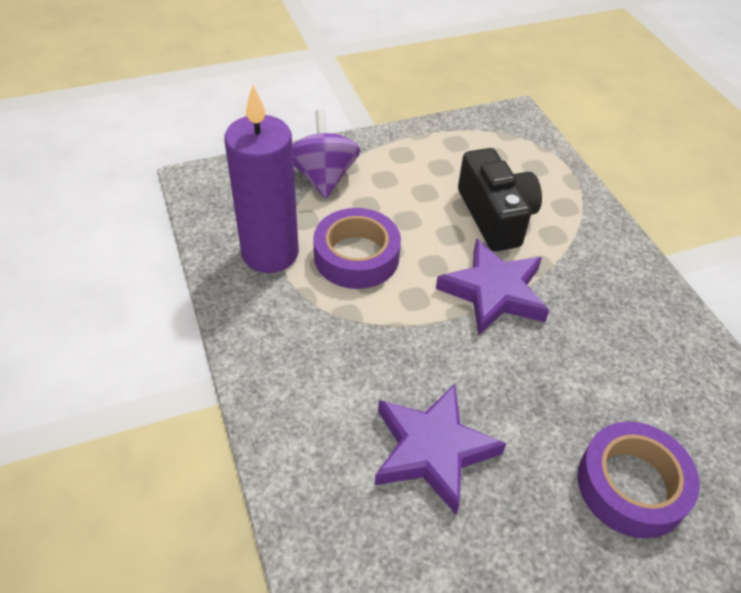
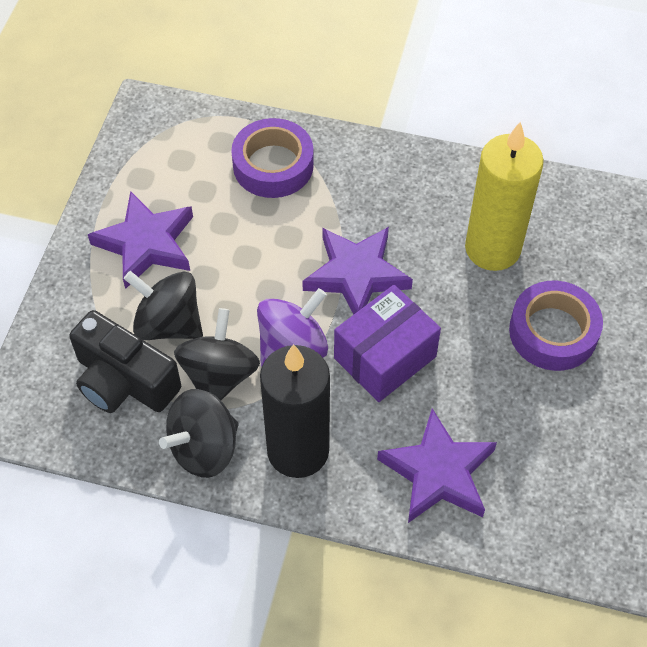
black candle: 0 -> 1
black spinning top: 0 -> 3
purple box: 0 -> 1
purple candle: 1 -> 0
purple star: 2 -> 3
yellow candle: 0 -> 1

